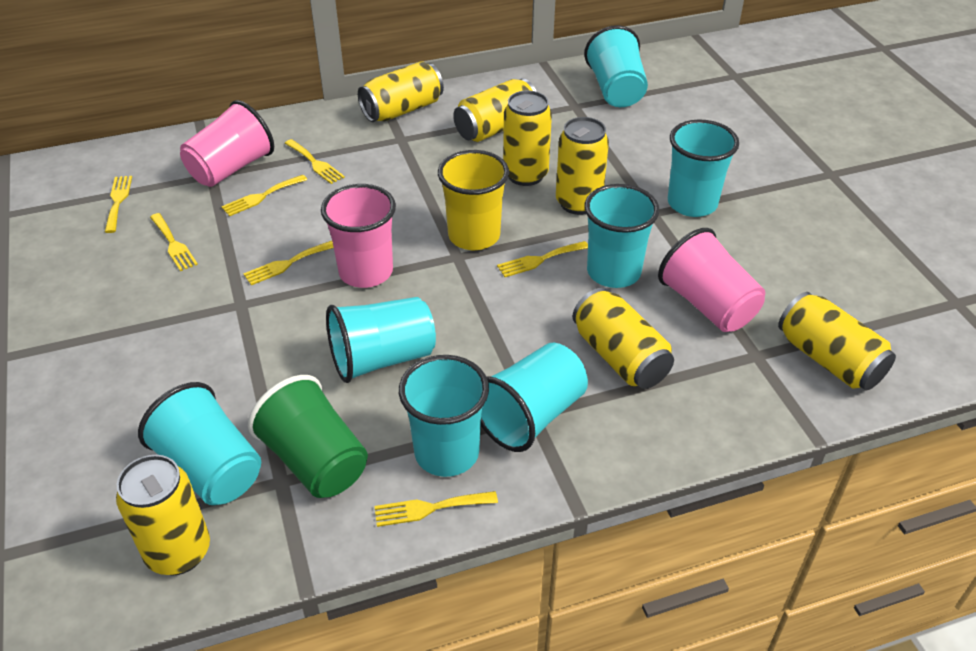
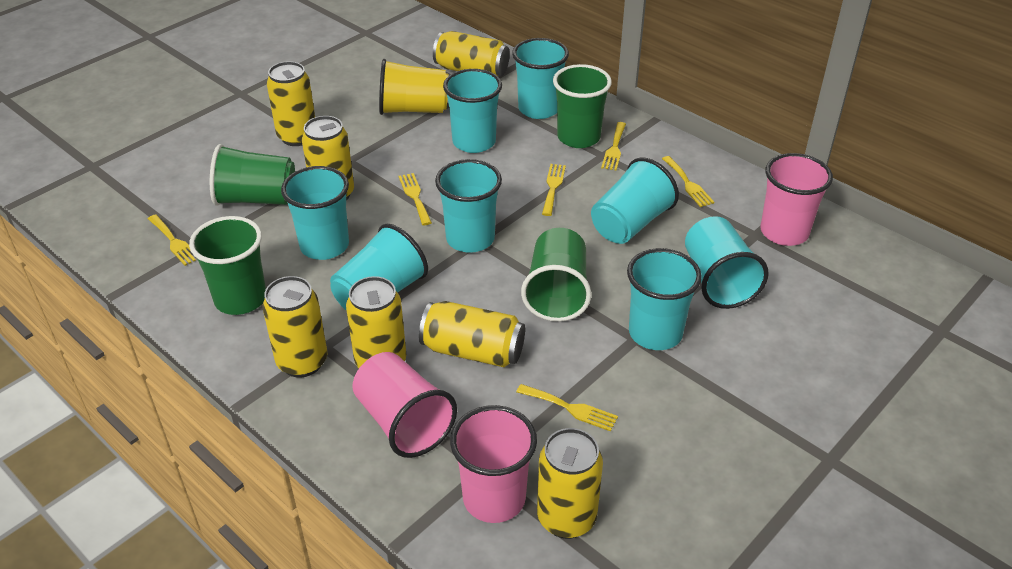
green cup: 1 -> 4
turquoise cup: 7 -> 8
yellow fork: 7 -> 6

